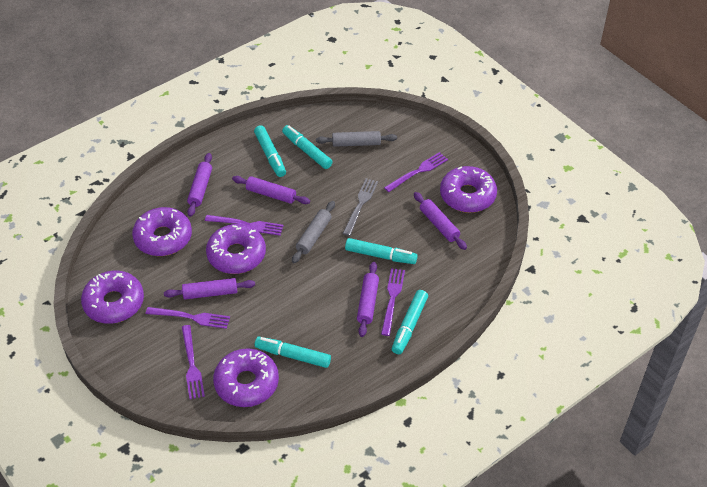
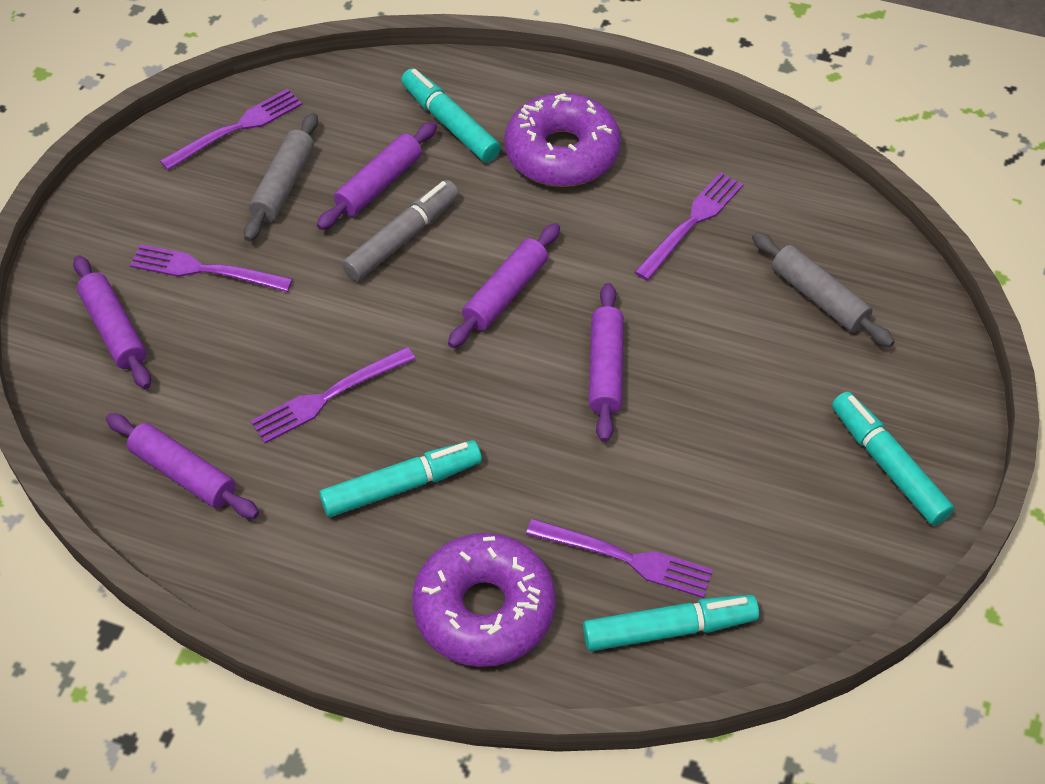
grey fork: 1 -> 0
grey marker: 0 -> 1
purple donut: 5 -> 2
turquoise marker: 5 -> 4

